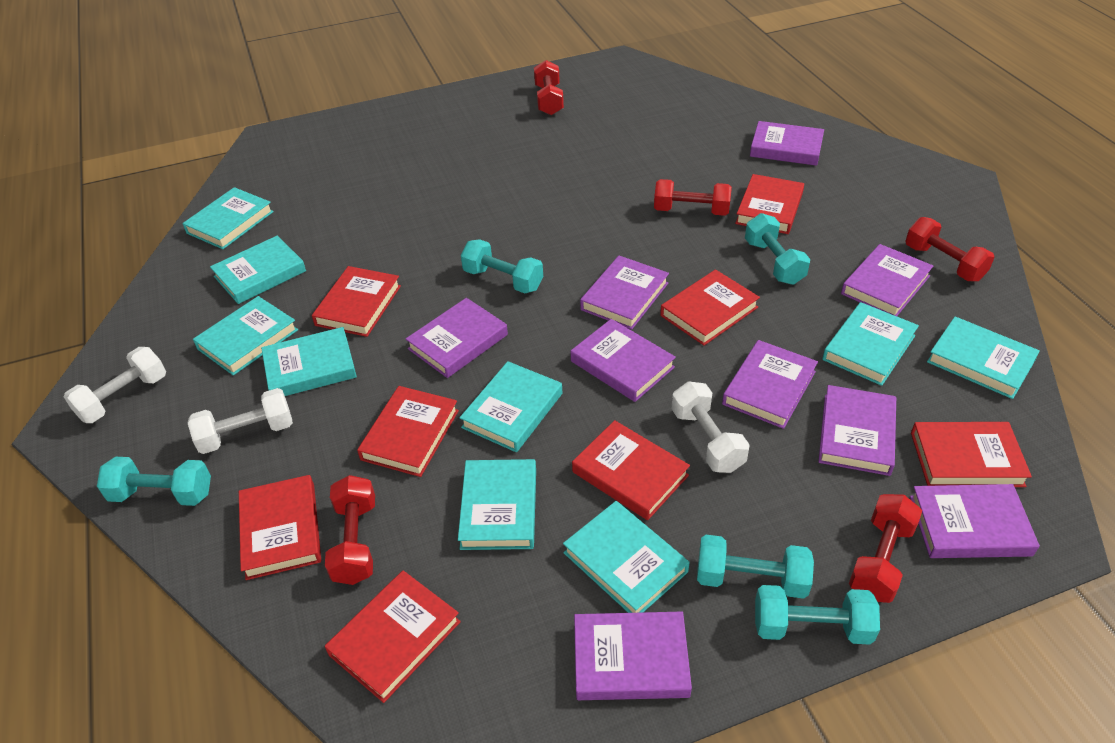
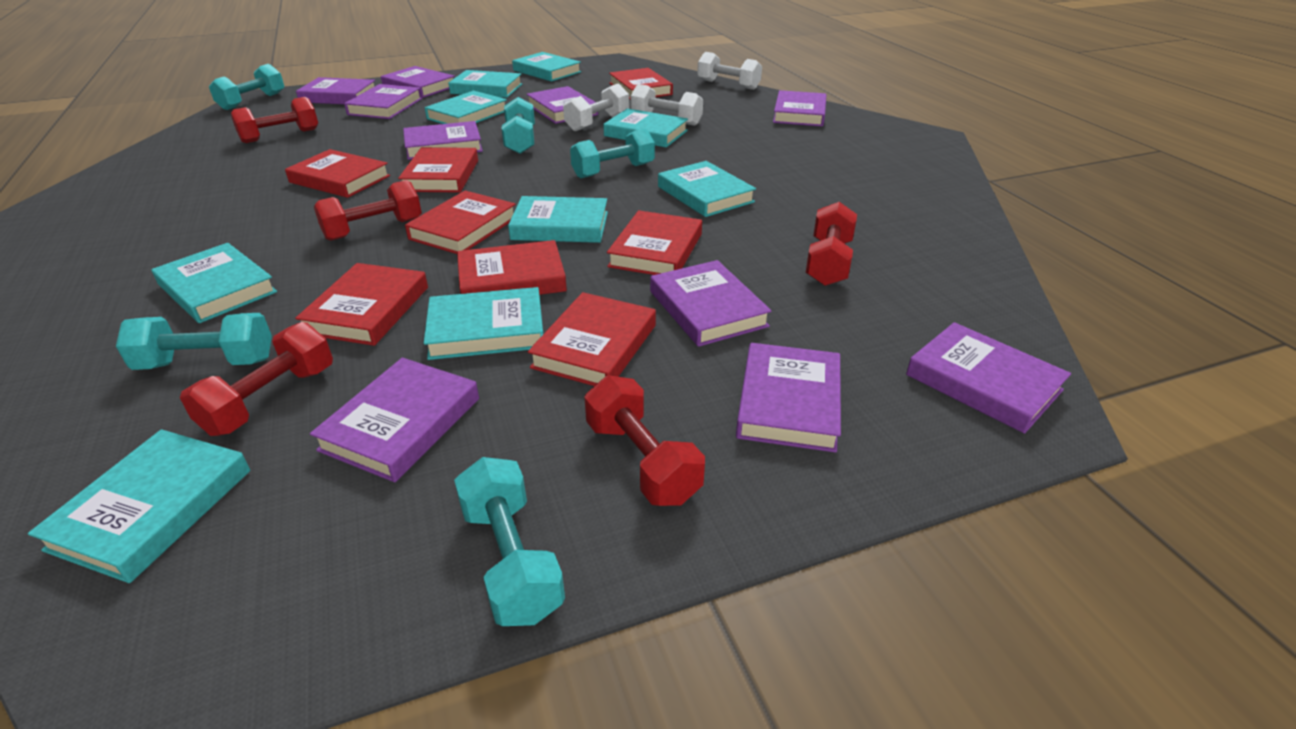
purple book: 9 -> 10

